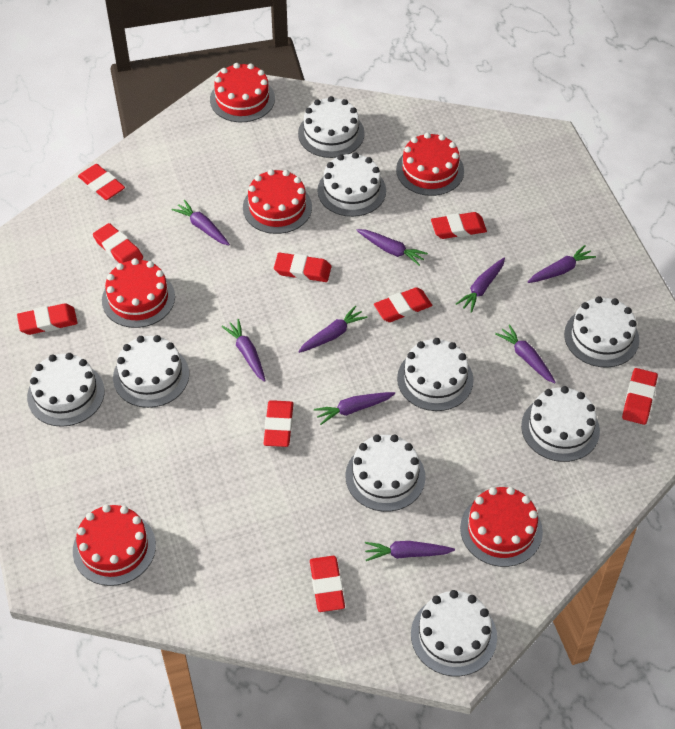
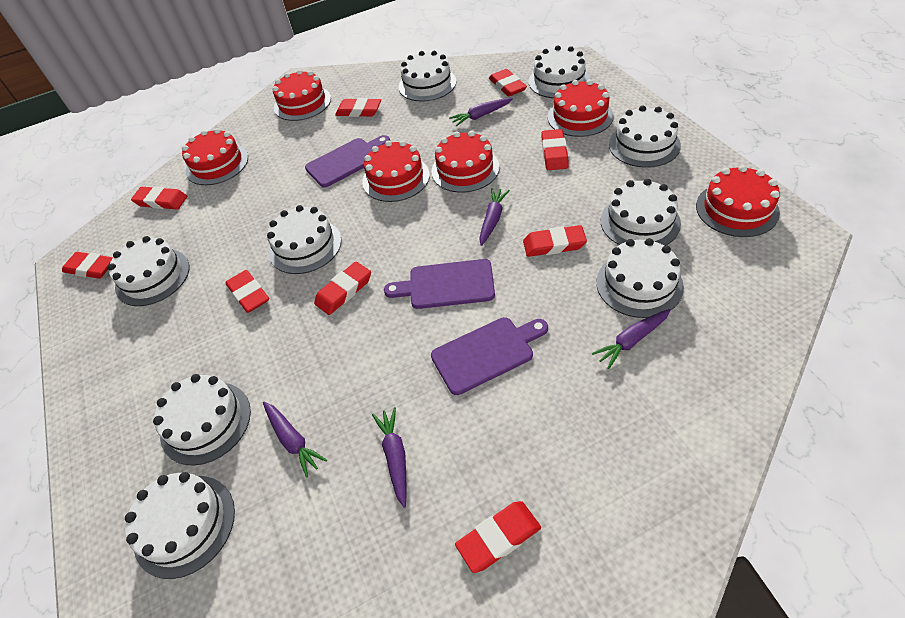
purple carrot: 9 -> 5
purple cutting board: 0 -> 3

